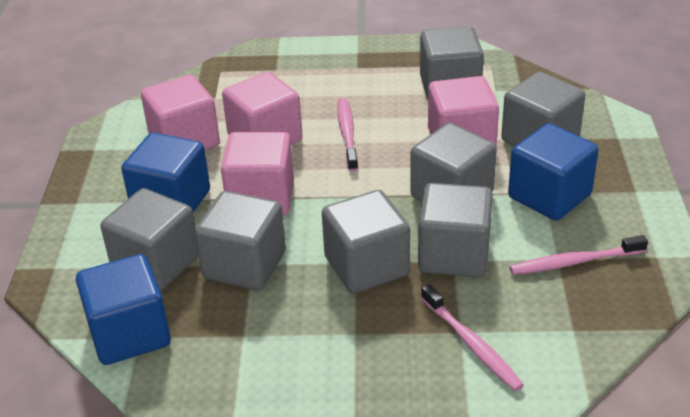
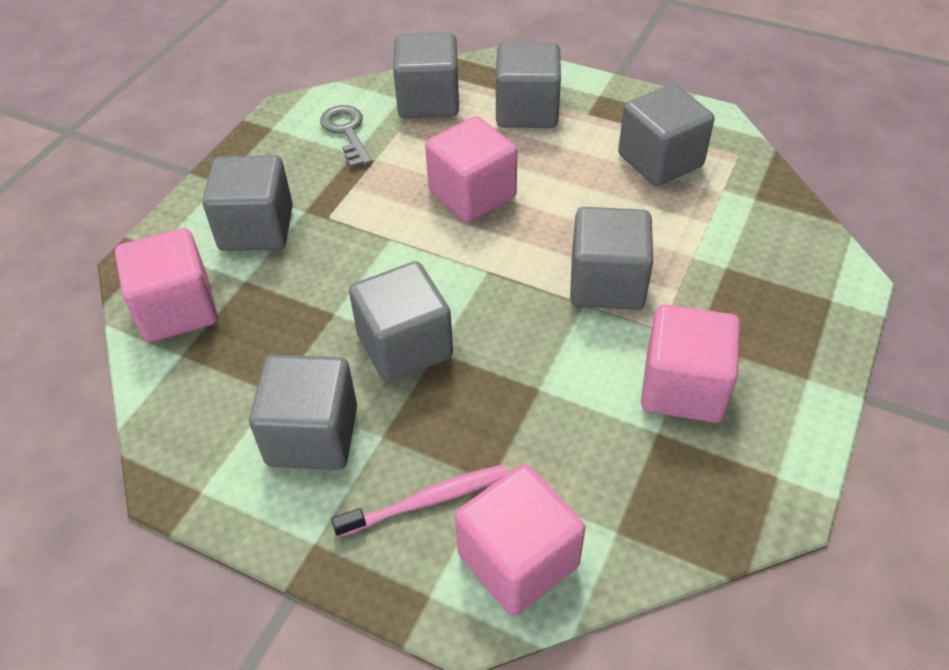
blue cube: 3 -> 0
grey key: 0 -> 1
pink toothbrush: 3 -> 1

